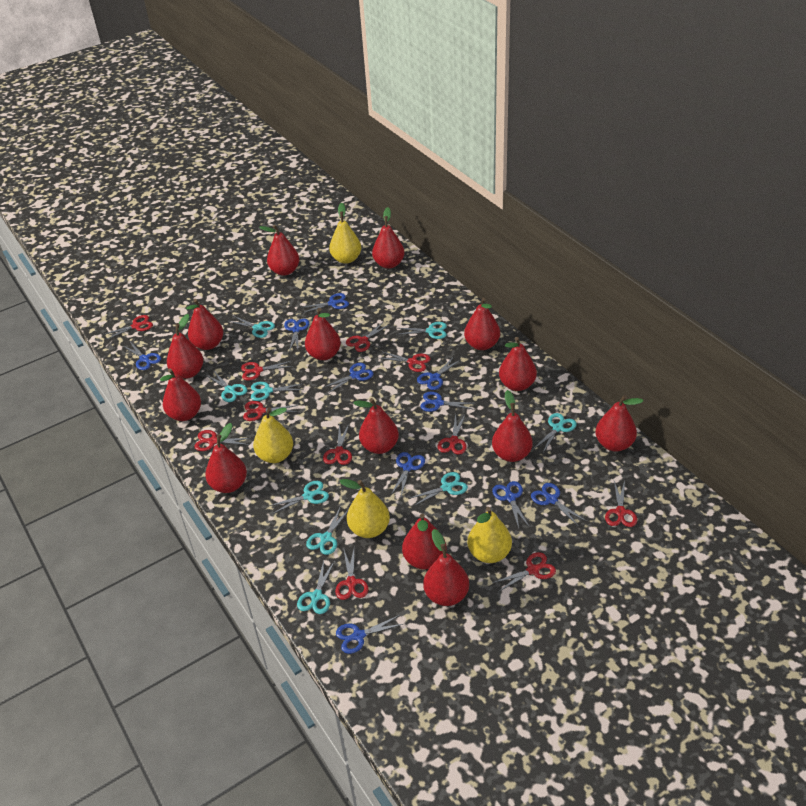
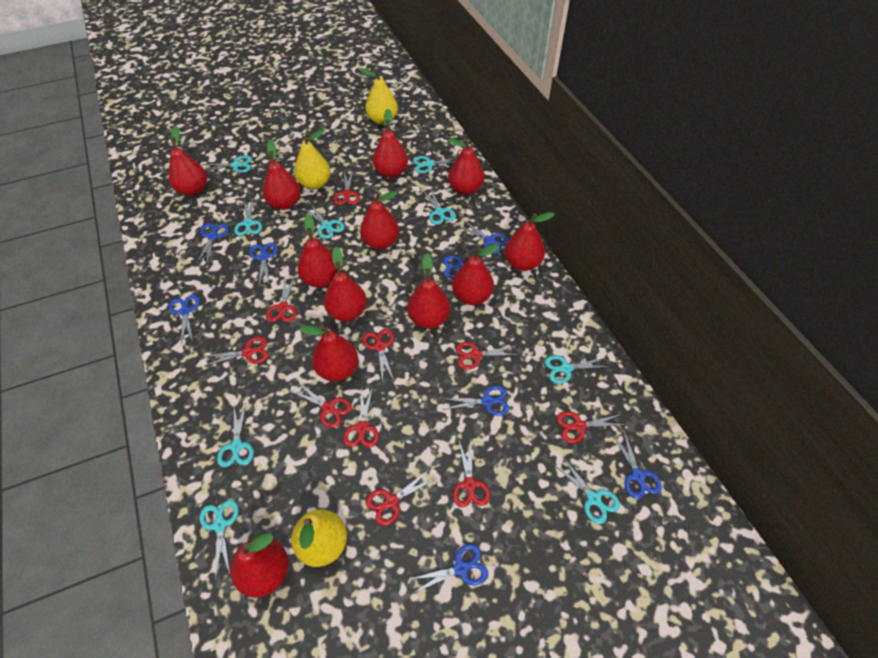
blue scissors: 10 -> 8
red pear: 14 -> 12
red scissors: 11 -> 10
yellow pear: 4 -> 3

